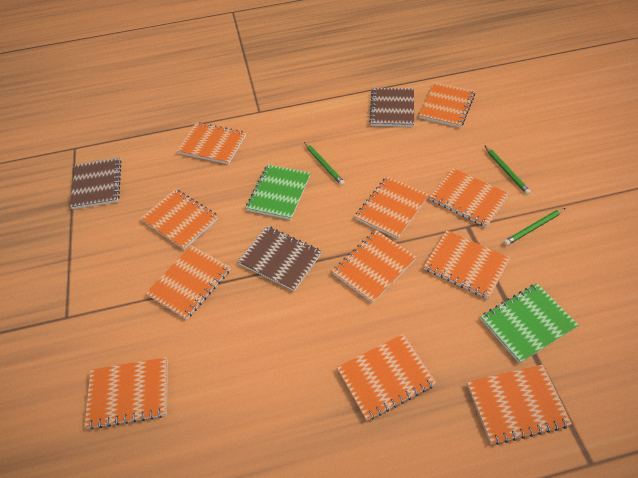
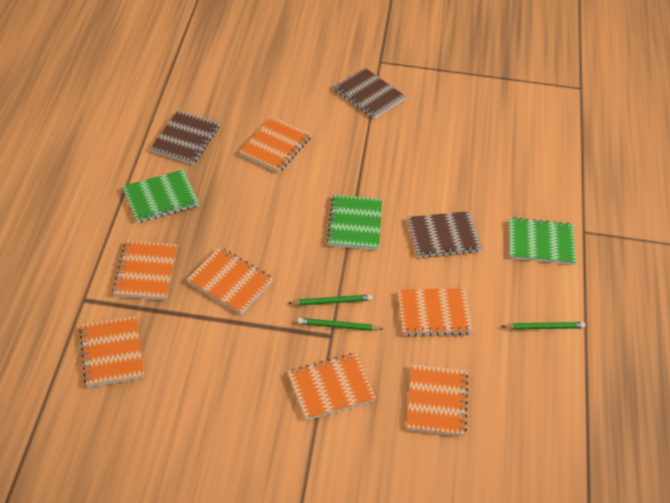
green notebook: 2 -> 3
orange notebook: 11 -> 7

